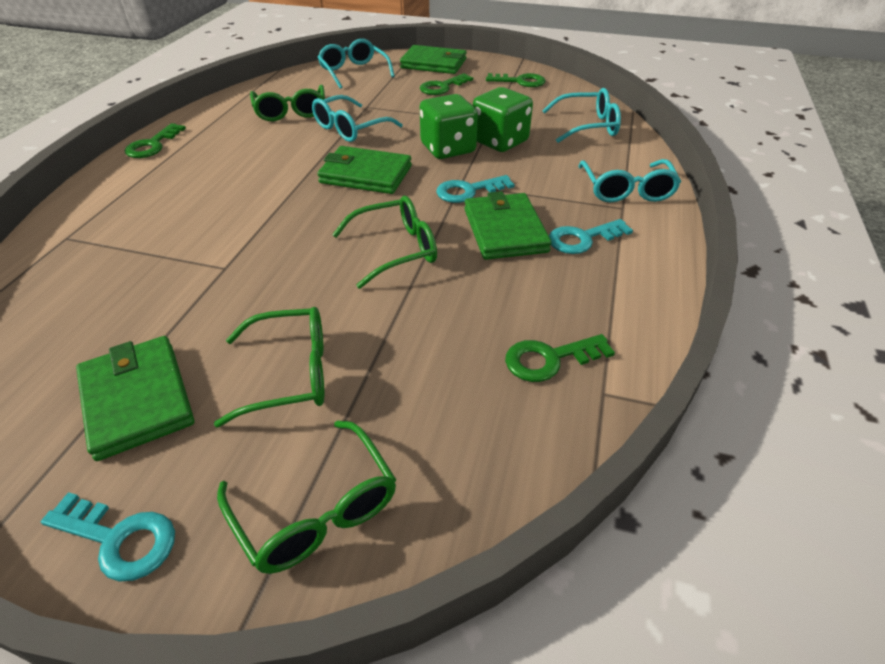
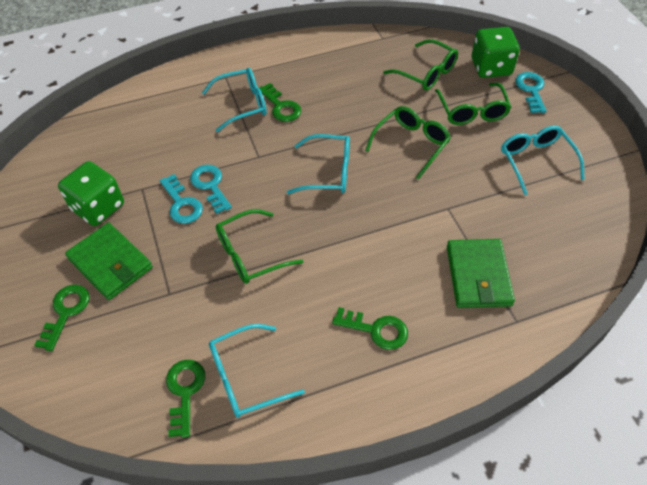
green wallet: 4 -> 2

